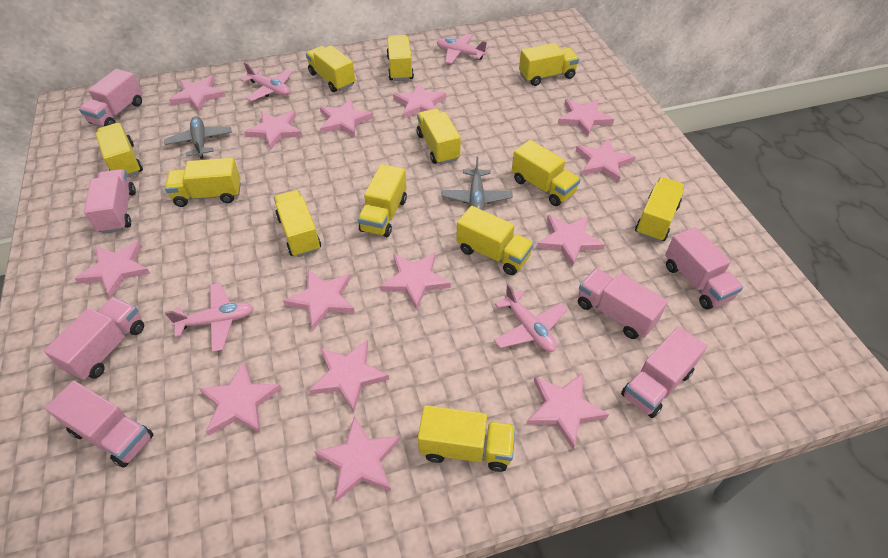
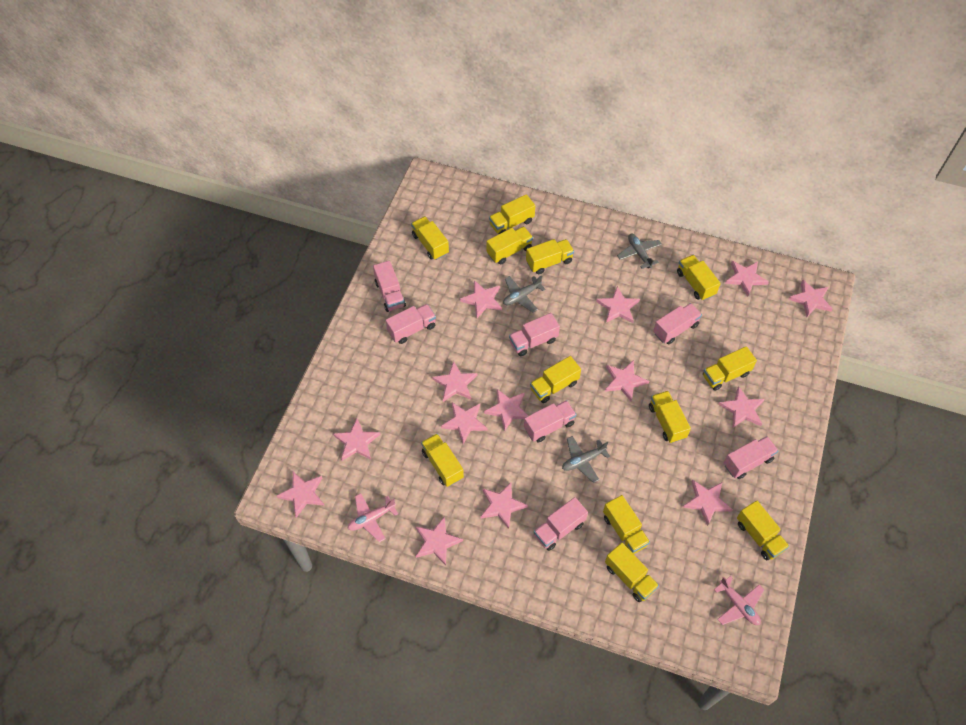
grey plane: 2 -> 3
pink plane: 4 -> 2

